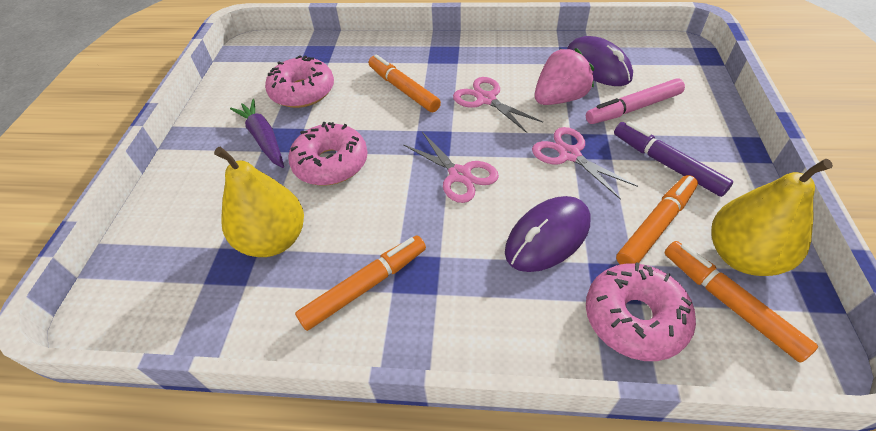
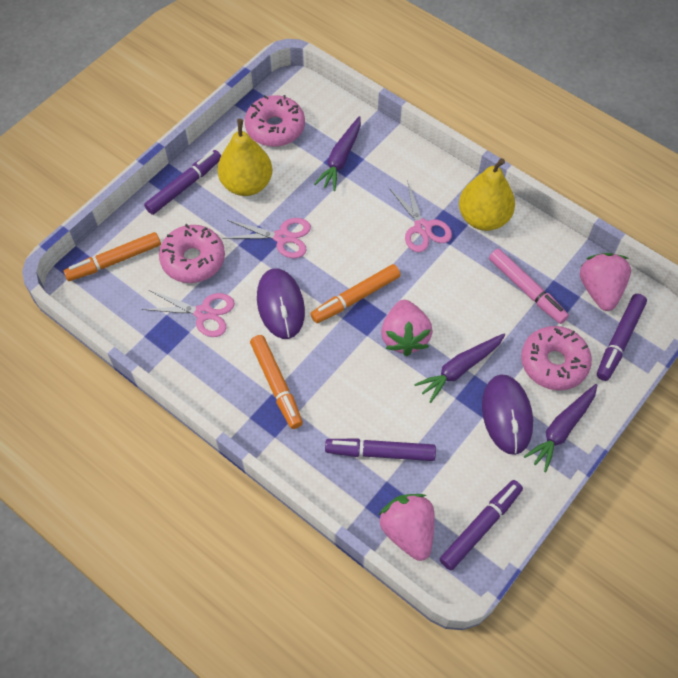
orange marker: 4 -> 3
pink strawberry: 1 -> 3
purple carrot: 1 -> 3
purple marker: 1 -> 4

